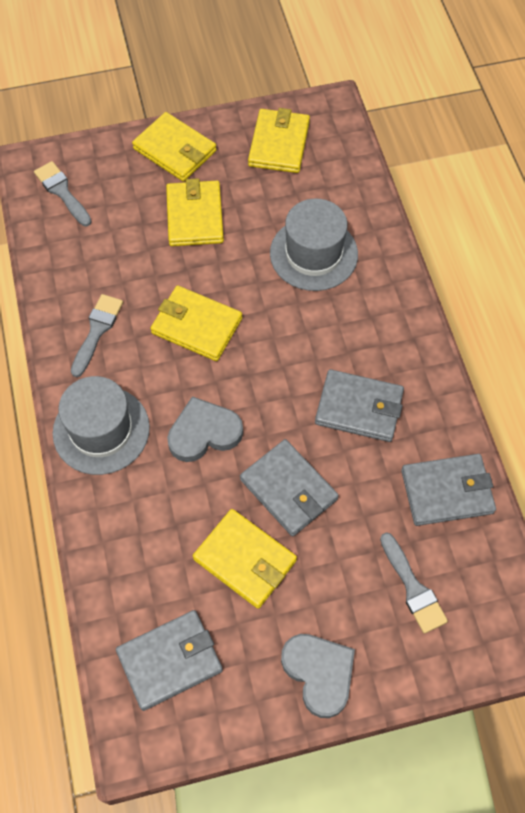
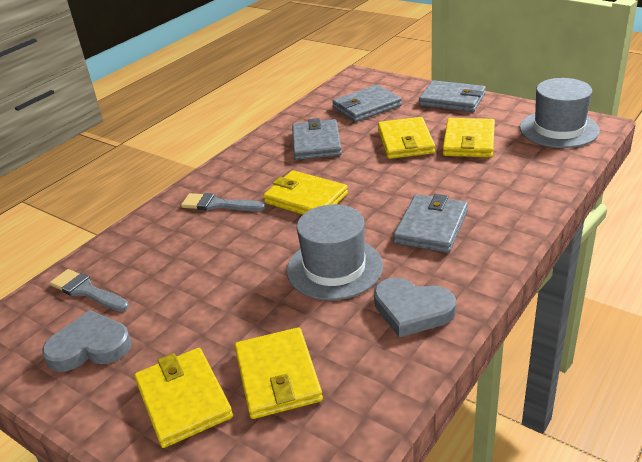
grey brush: 3 -> 2

